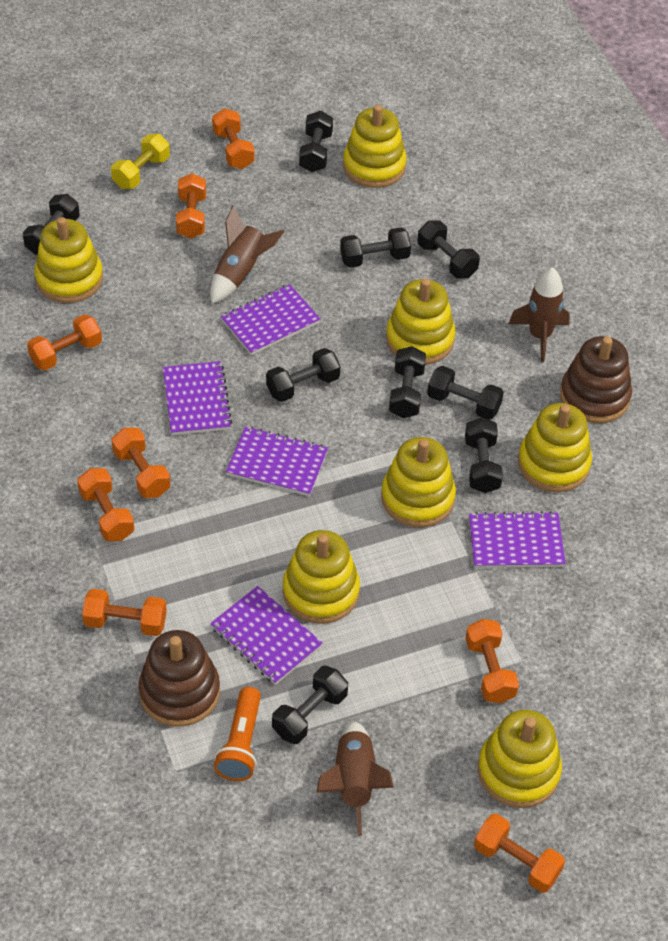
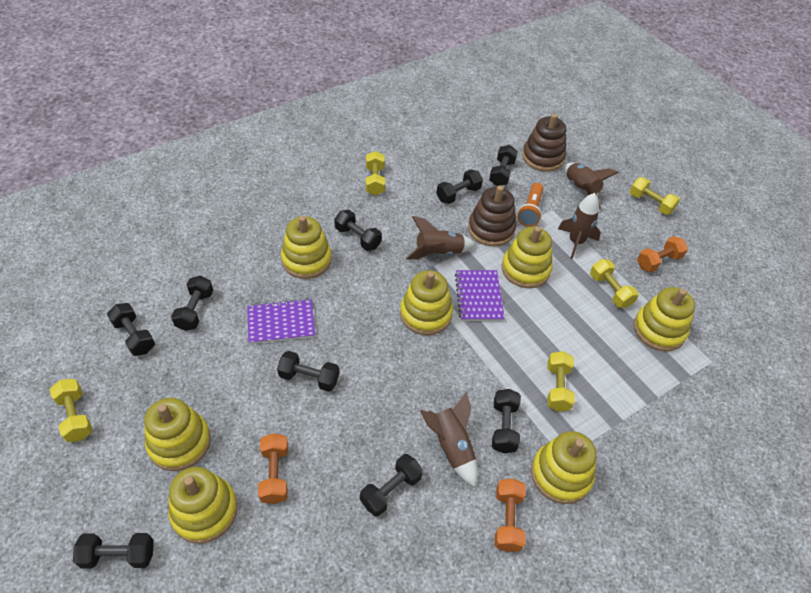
brown rocket: 3 -> 4
orange dumbbell: 8 -> 3
purple notebook: 5 -> 2
yellow dumbbell: 1 -> 5

